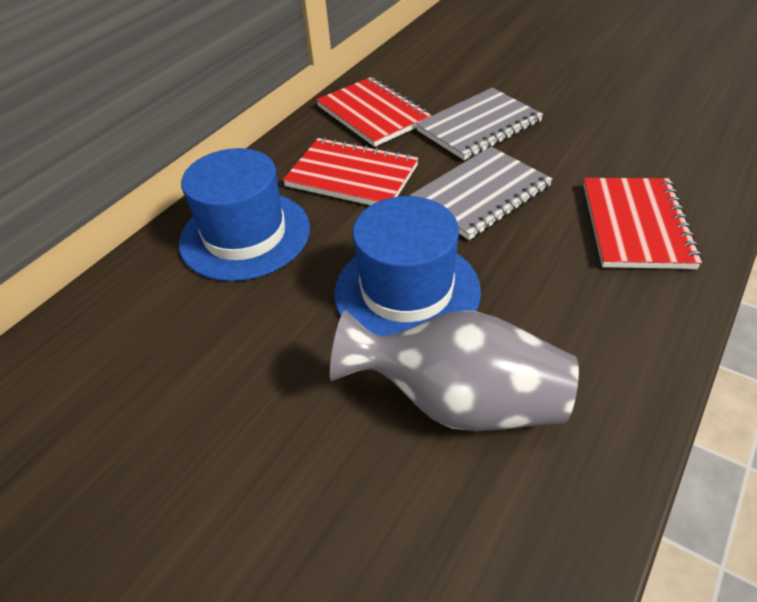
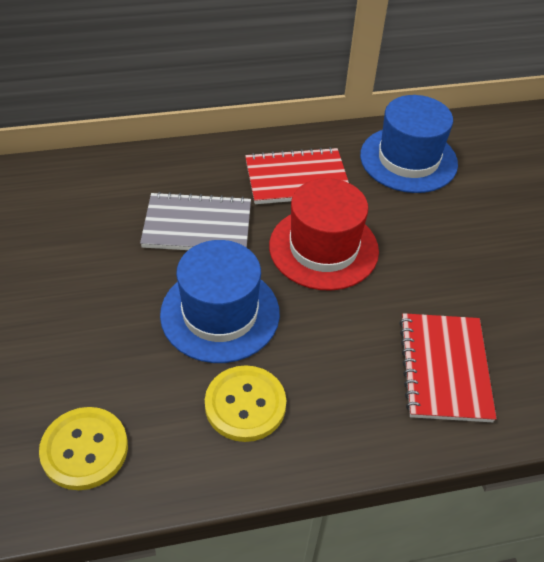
grey notebook: 2 -> 1
grey vase: 1 -> 0
red hat: 0 -> 1
red notebook: 3 -> 2
yellow button: 0 -> 2

